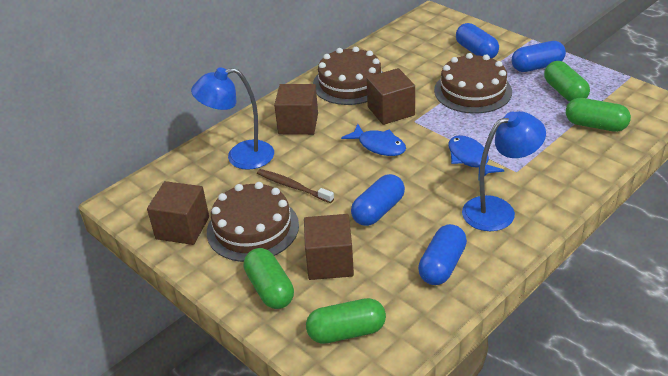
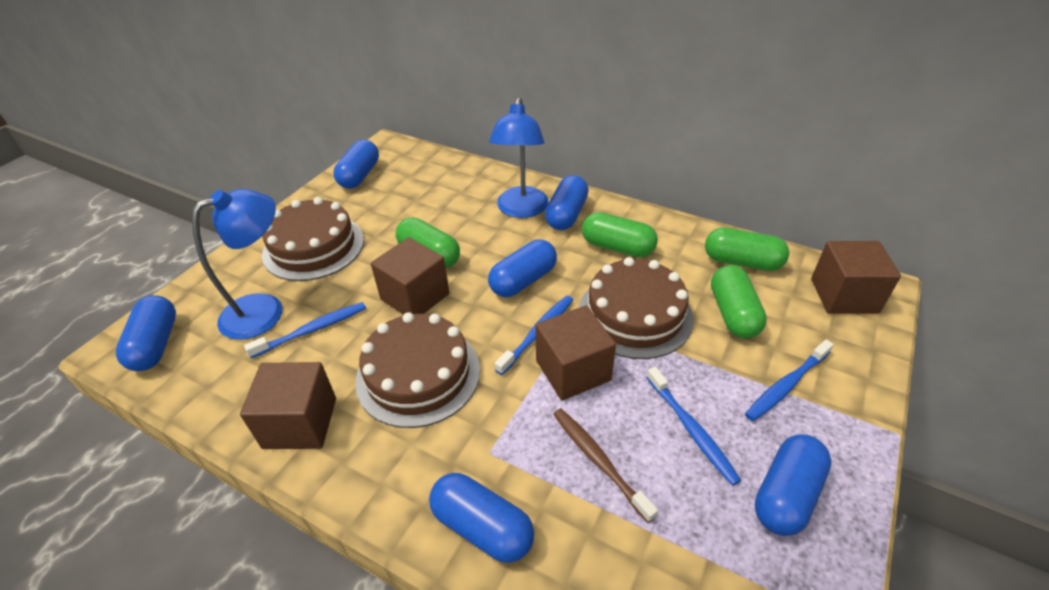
blue capsule: 4 -> 6
blue fish: 2 -> 0
blue toothbrush: 0 -> 4

